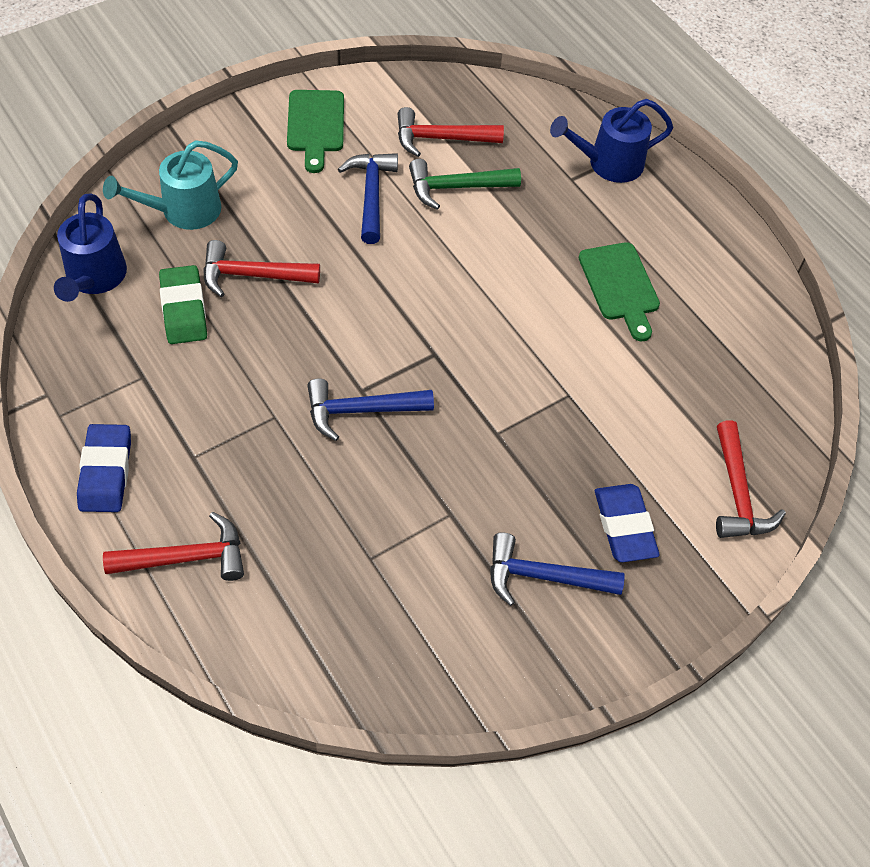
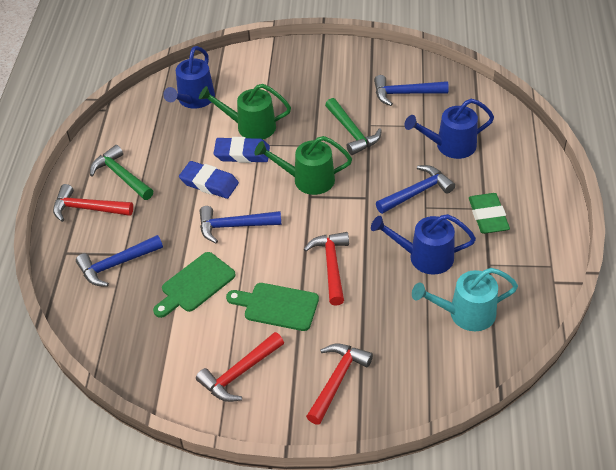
blue hammer: 3 -> 4
blue watering can: 2 -> 3
green hammer: 1 -> 2
green watering can: 0 -> 2

